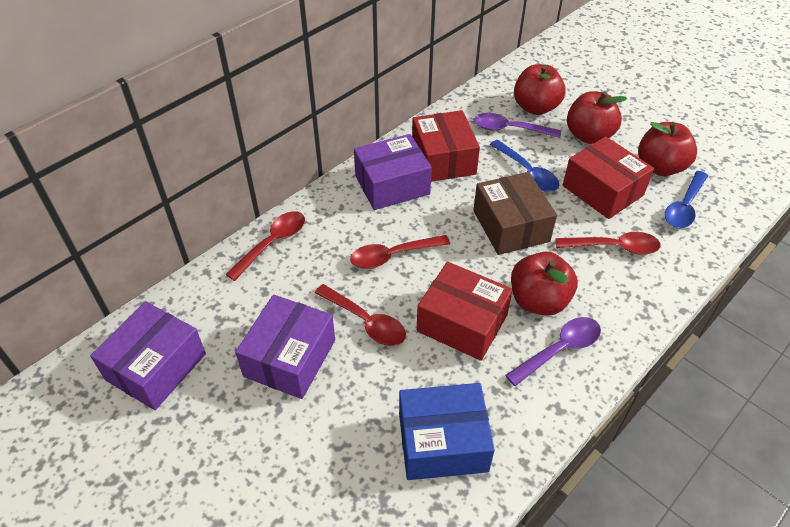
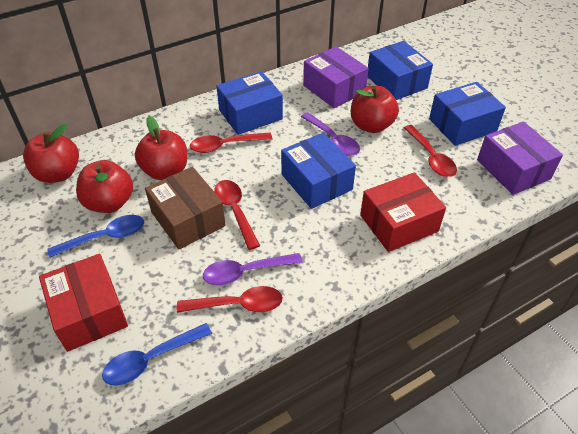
blue box: 1 -> 4
purple box: 3 -> 2
red box: 3 -> 2

